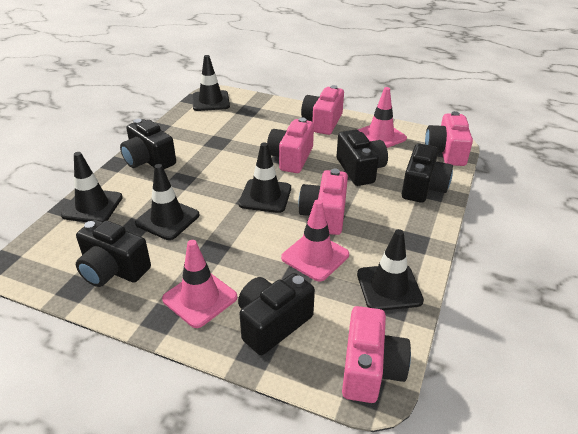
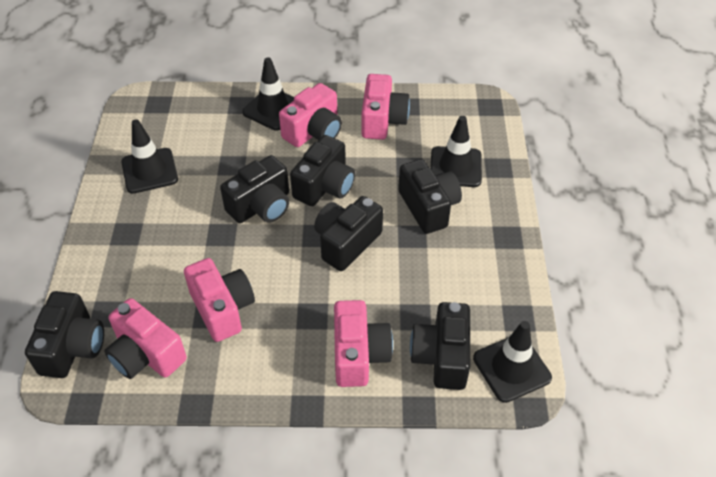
black camera: 5 -> 6
black traffic cone: 5 -> 4
pink traffic cone: 3 -> 0

